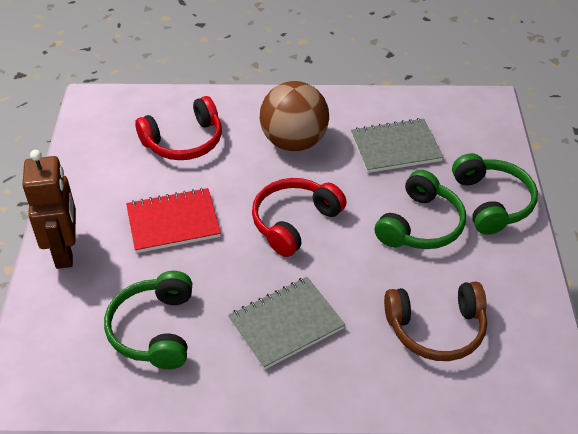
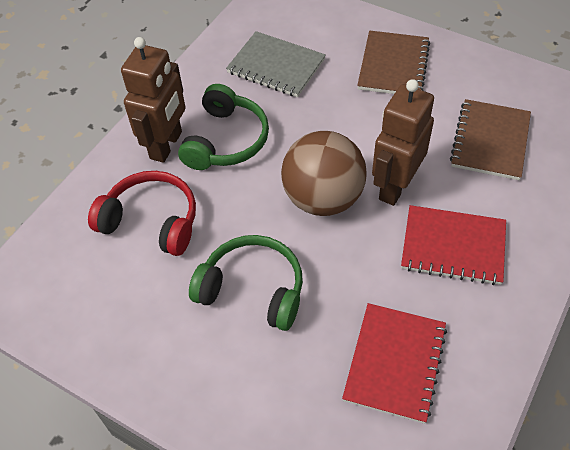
brown headphones: 1 -> 0
brown notebook: 0 -> 2
brown robot: 1 -> 2
green headphones: 3 -> 2
grey notebook: 2 -> 1
red headphones: 2 -> 1
red notebook: 1 -> 2

